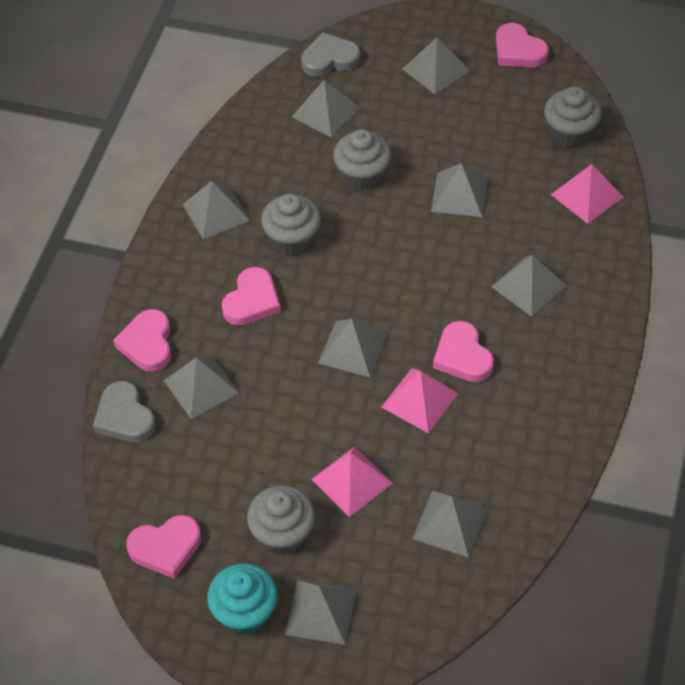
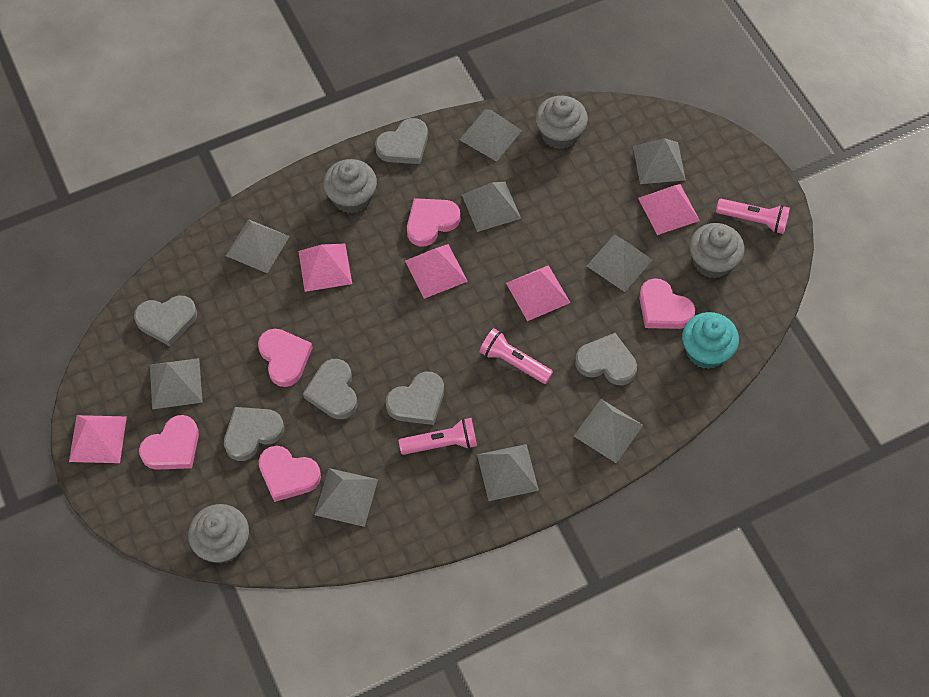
grey heart: 2 -> 6
pink flashlight: 0 -> 3
pink pyramid: 3 -> 5

